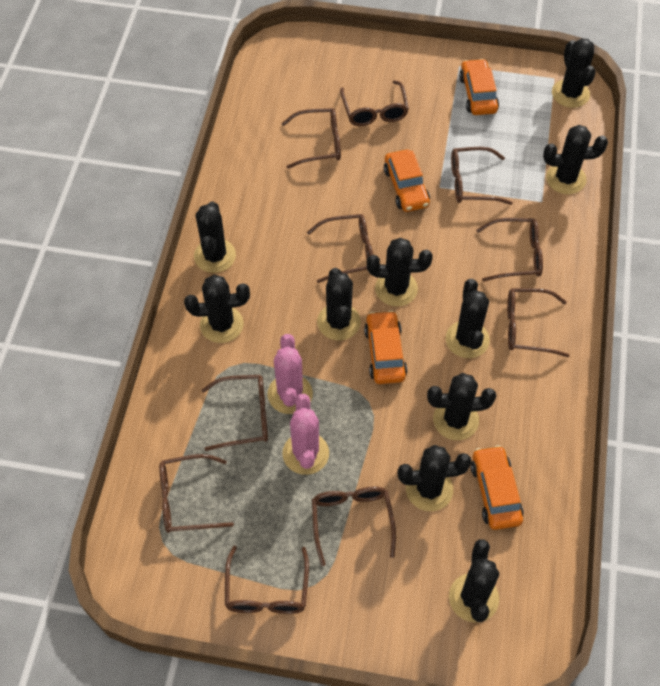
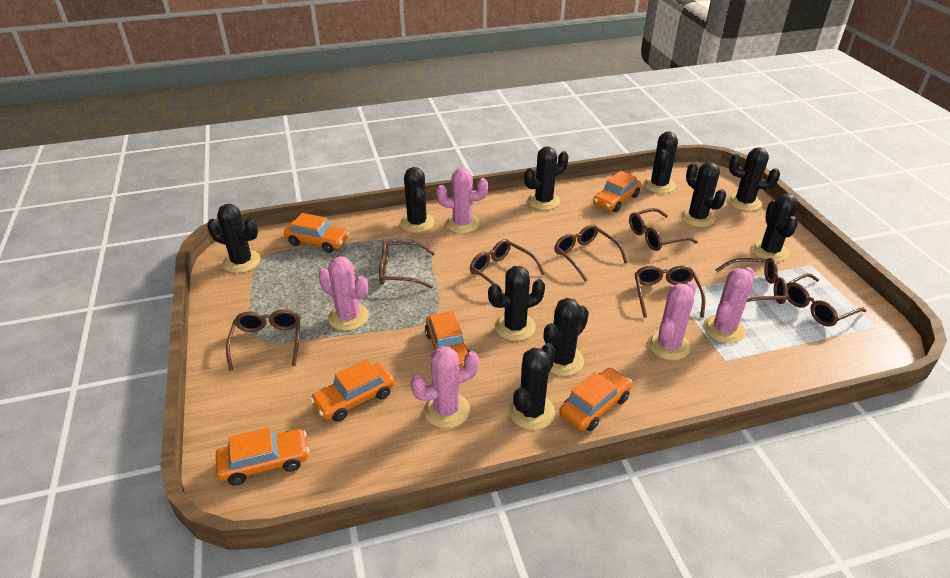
brown glasses: 10 -> 8
orange car: 4 -> 6
pink cactus: 2 -> 5

